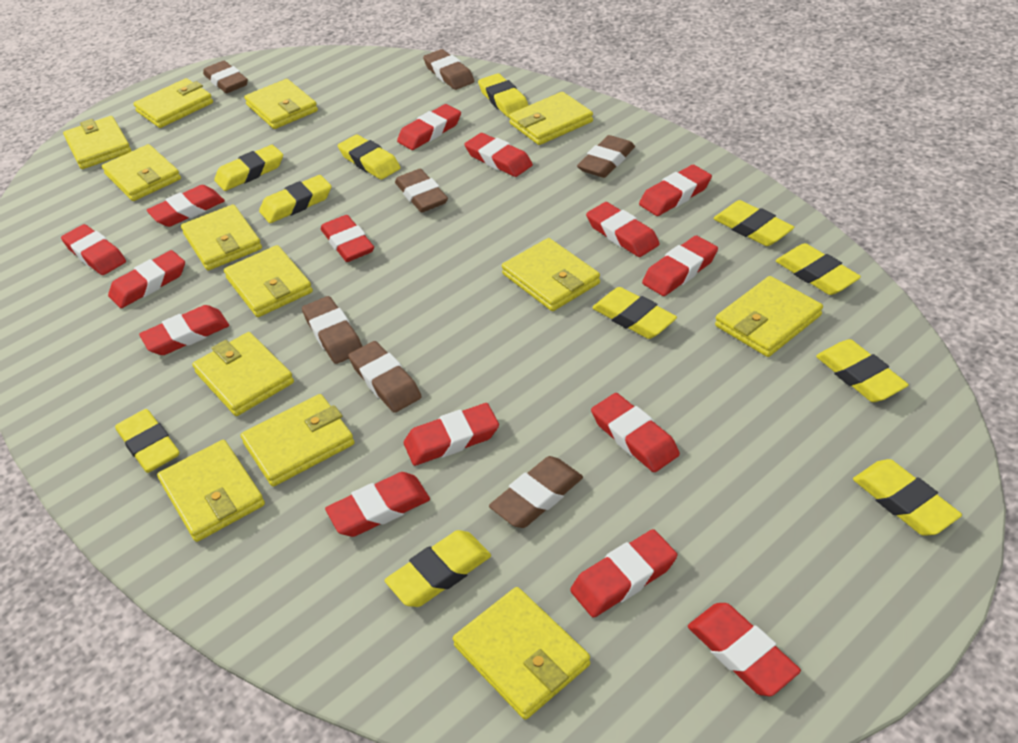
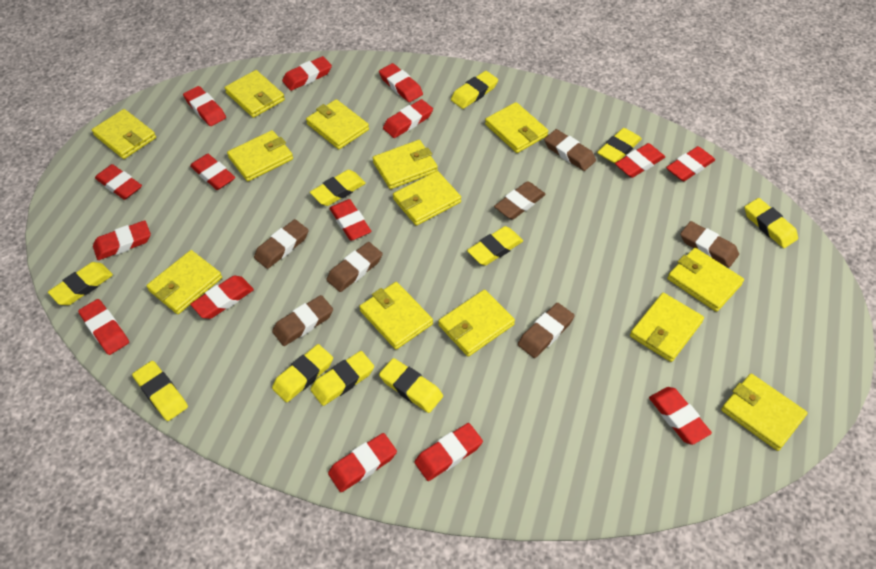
yellow eraser: 11 -> 10

